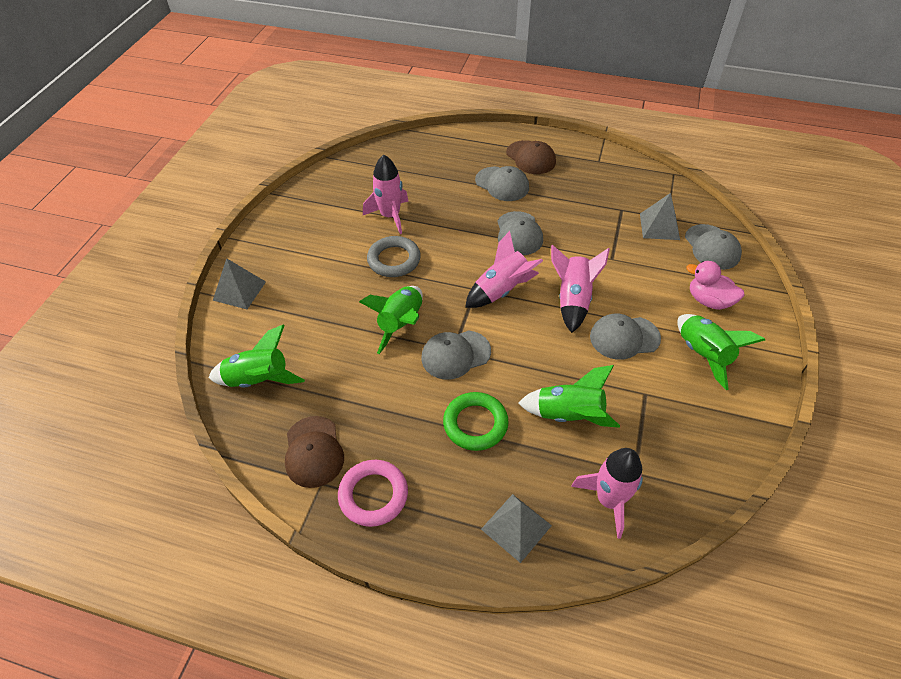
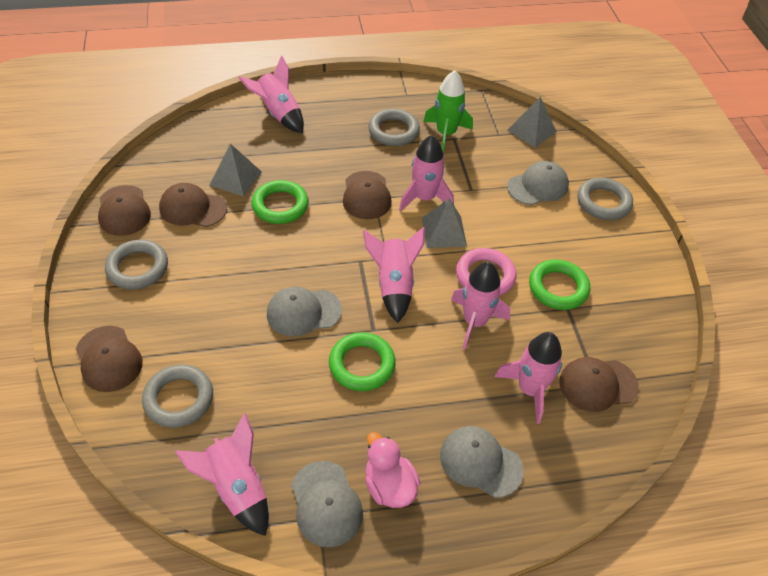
brown cap: 2 -> 5
green ring: 1 -> 3
green rocket: 4 -> 1
grey cap: 5 -> 4
grey ring: 1 -> 4
pink rocket: 4 -> 6

